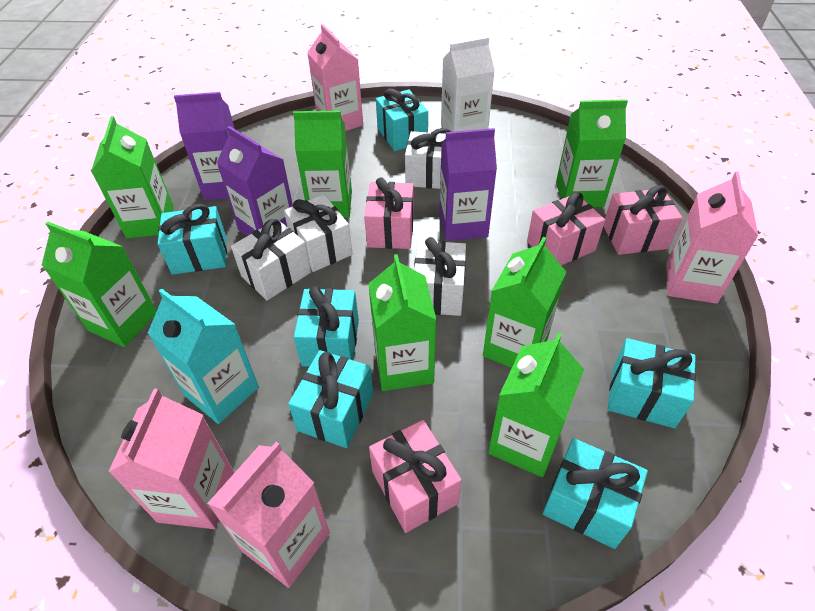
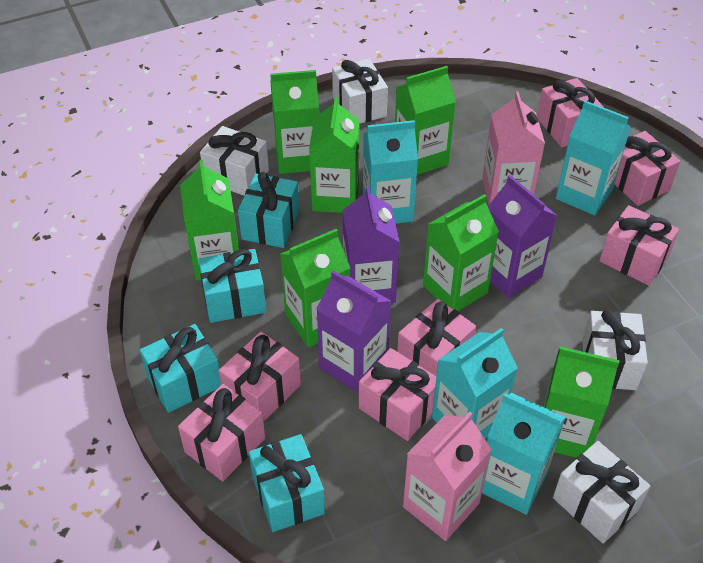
pink carton: 4 -> 2
pink gift: 4 -> 7
turquoise carton: 1 -> 4
turquoise gift: 6 -> 4
white carton: 1 -> 0

